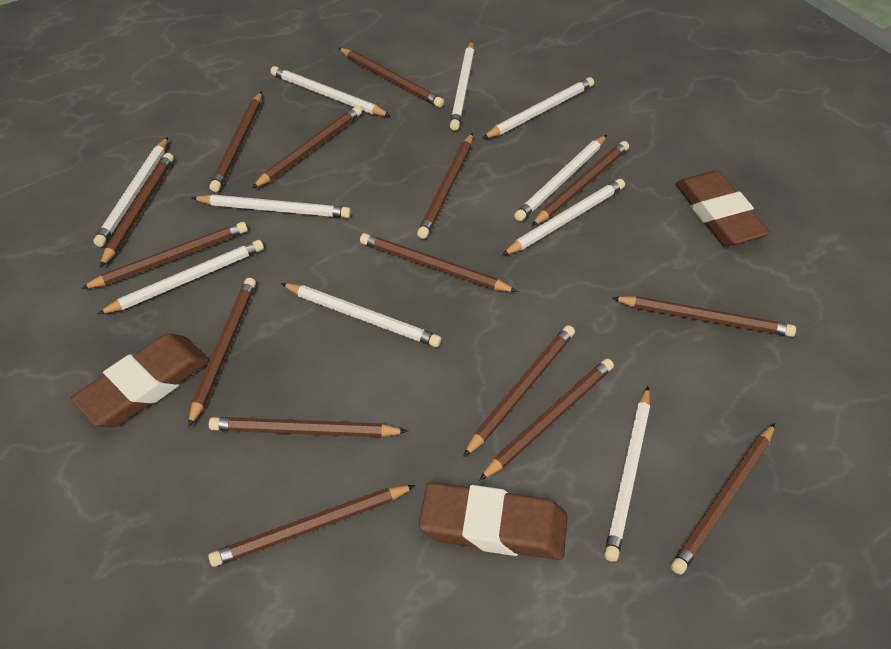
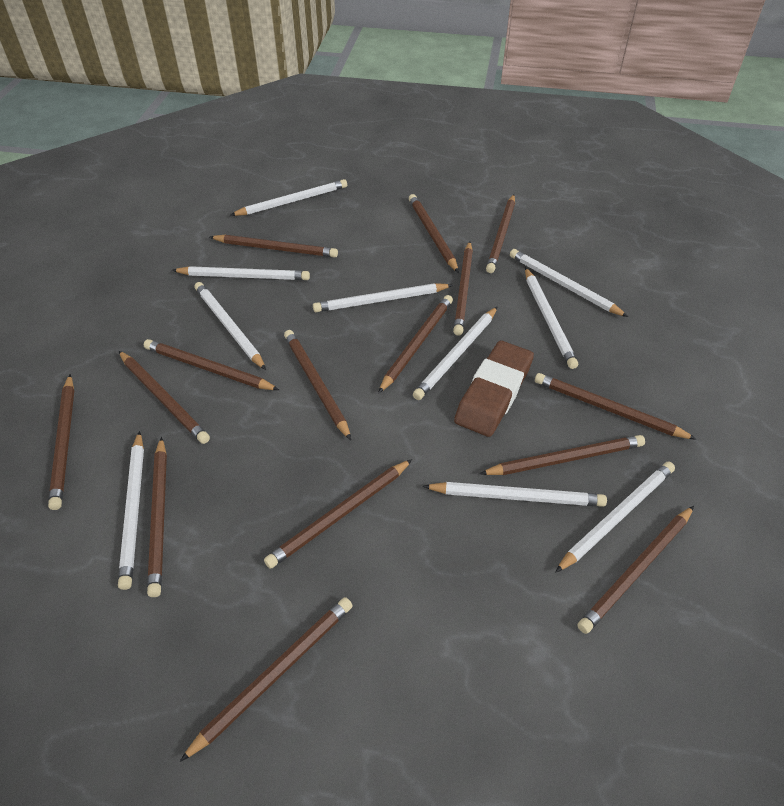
brown eraser: 3 -> 1

